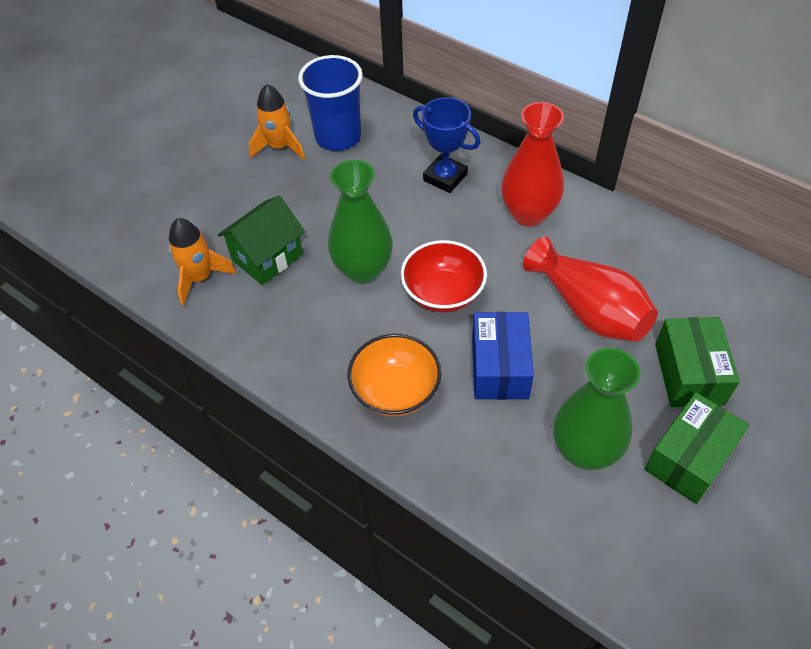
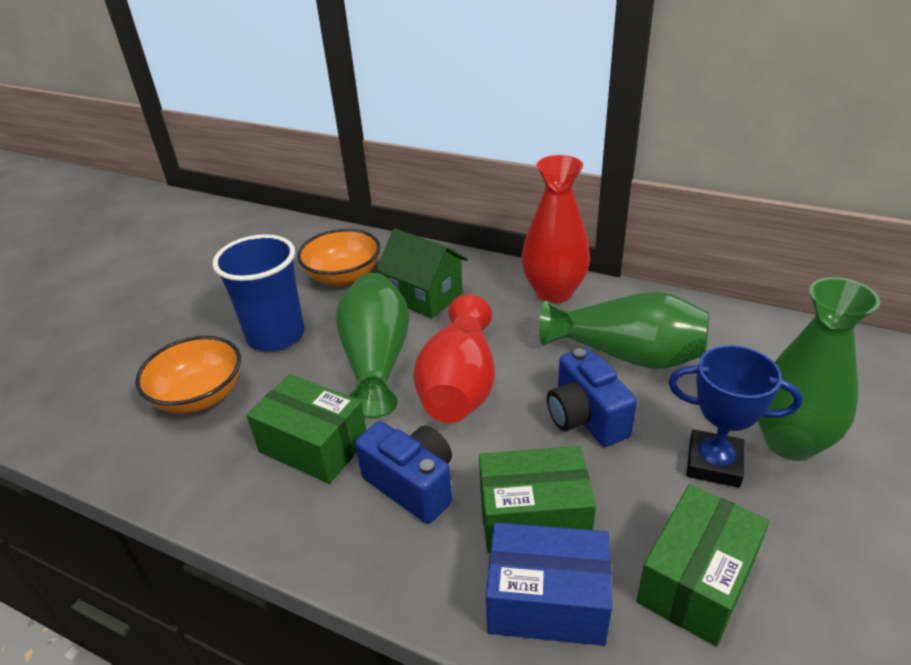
blue camera: 0 -> 2
green box: 2 -> 3
green vase: 2 -> 3
orange bowl: 1 -> 2
orange rocket: 2 -> 0
red bowl: 1 -> 0

